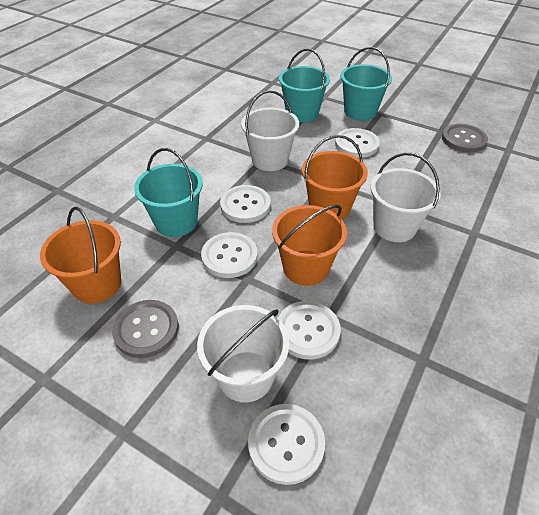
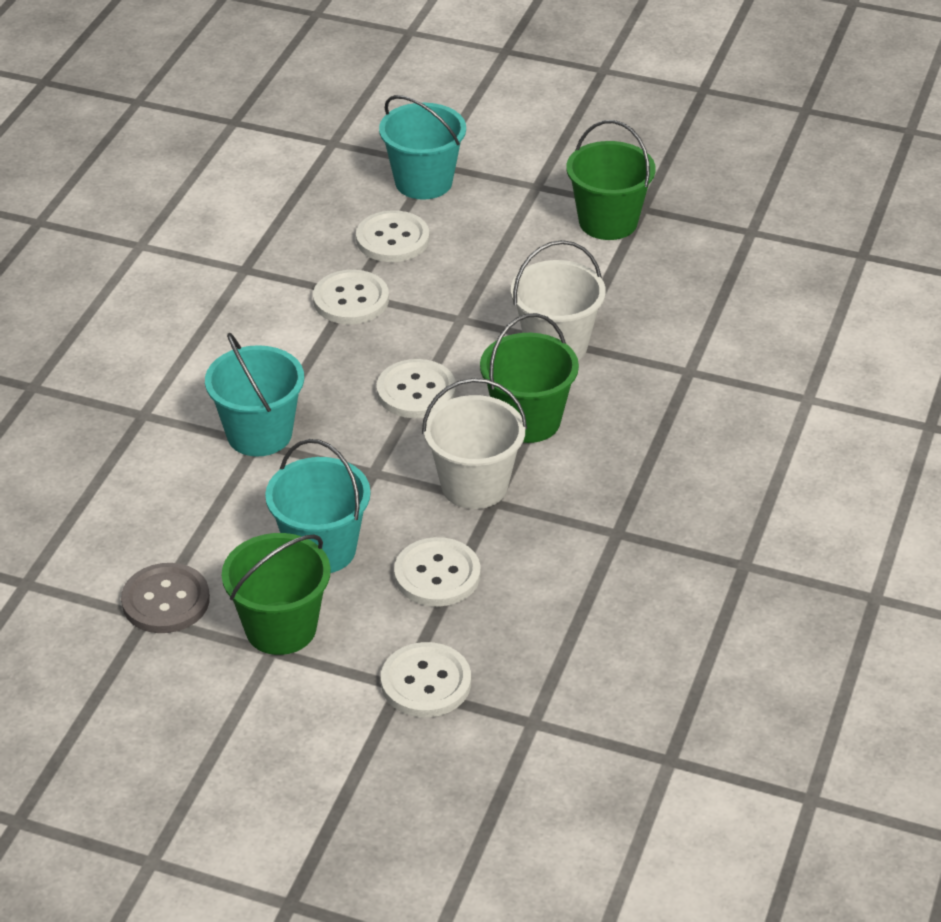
green bucket: 0 -> 3
grey button: 2 -> 1
orange bucket: 3 -> 0
white bucket: 3 -> 2

